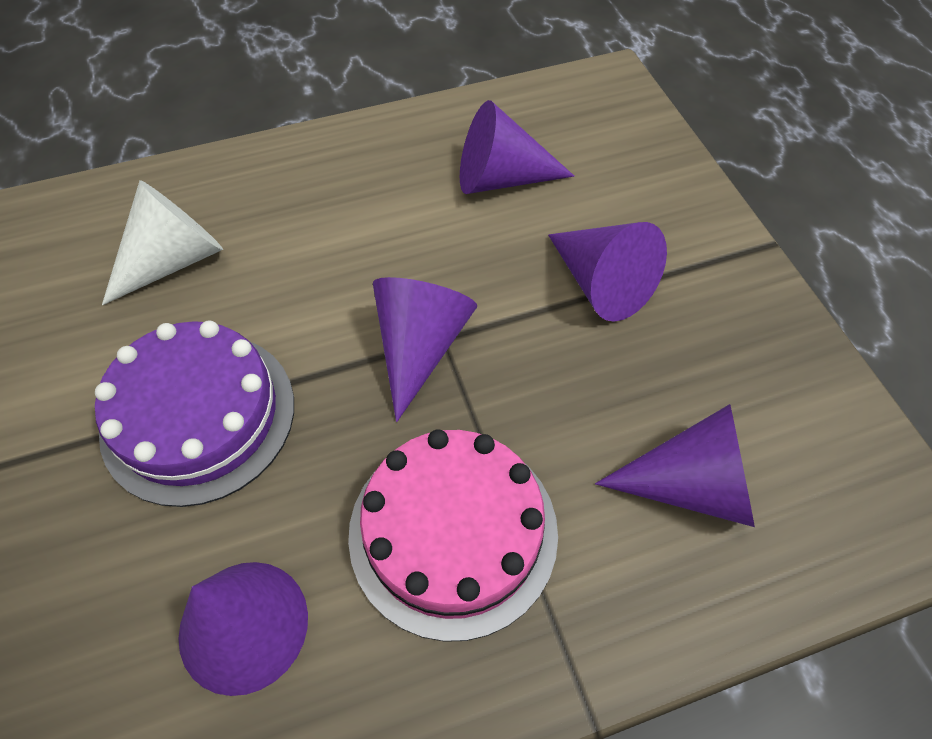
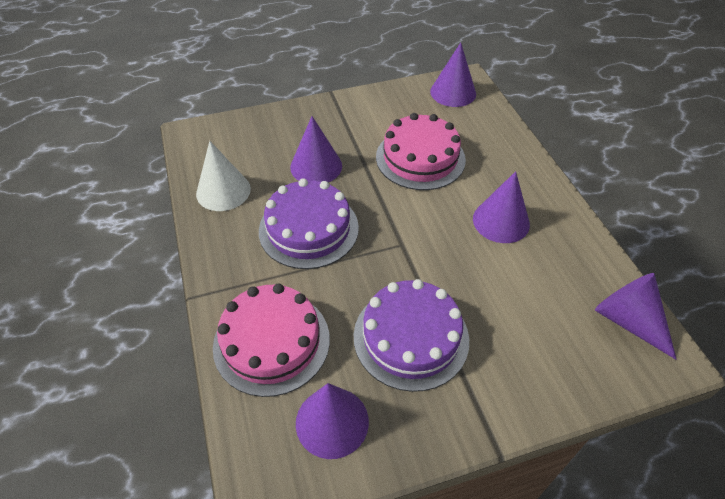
pink cake: 1 -> 2
purple cake: 1 -> 2

